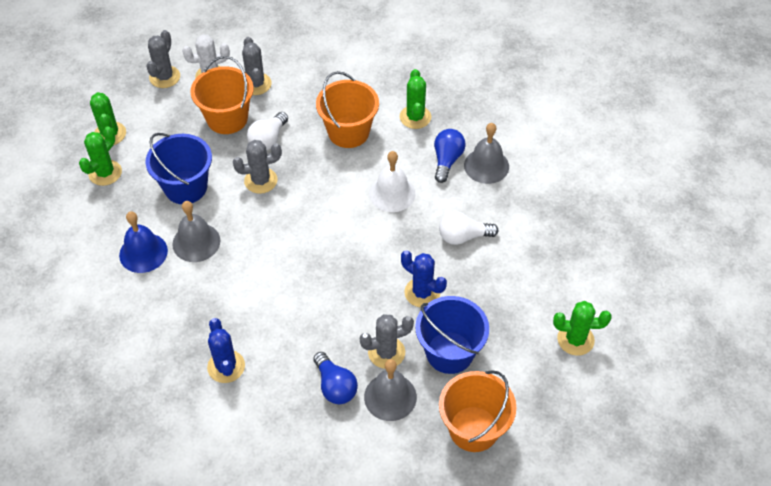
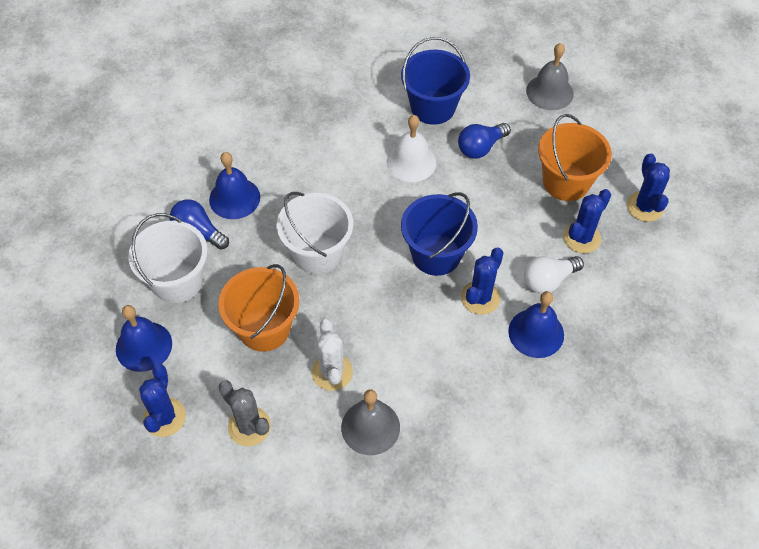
blue bell: 1 -> 3
blue cactus: 2 -> 4
green cactus: 4 -> 0
grey bell: 3 -> 2
grey cactus: 4 -> 1
orange bucket: 3 -> 2
white bucket: 0 -> 2
white light bulb: 2 -> 1

